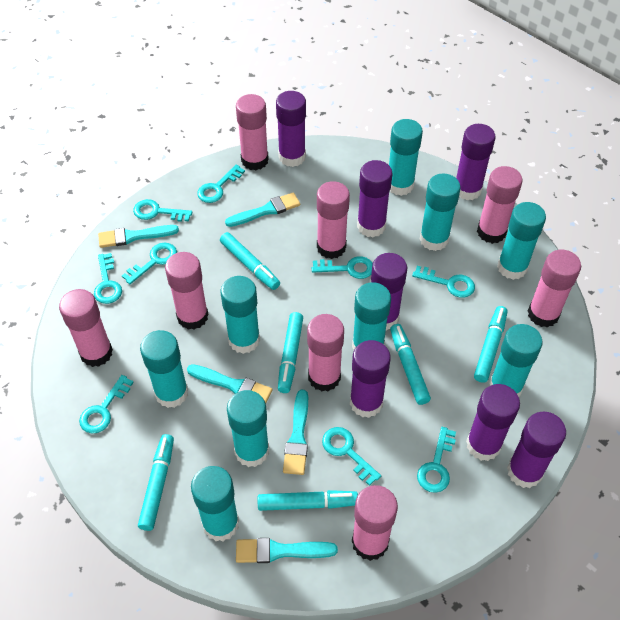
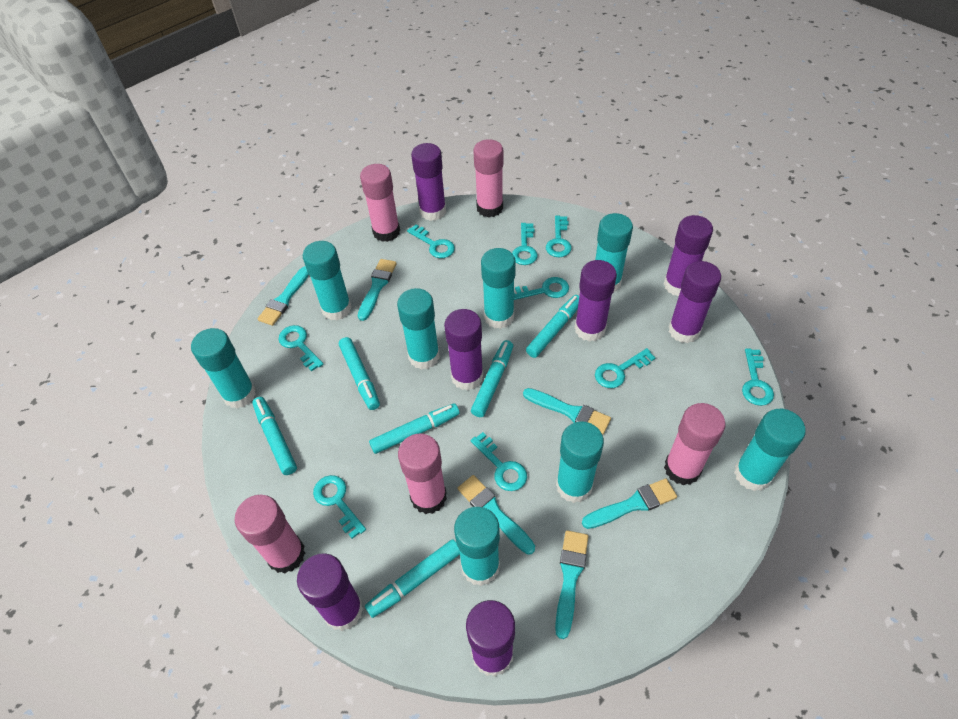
pink glue stick: 8 -> 5
turquoise brush: 5 -> 6
turquoise glue stick: 9 -> 8

